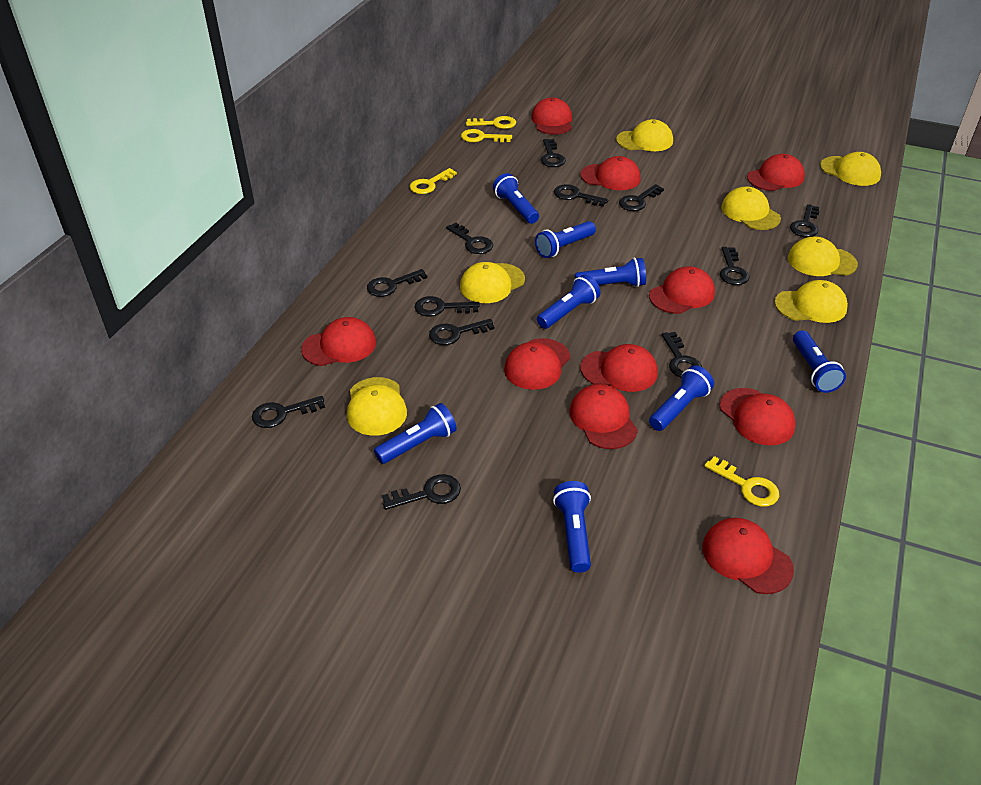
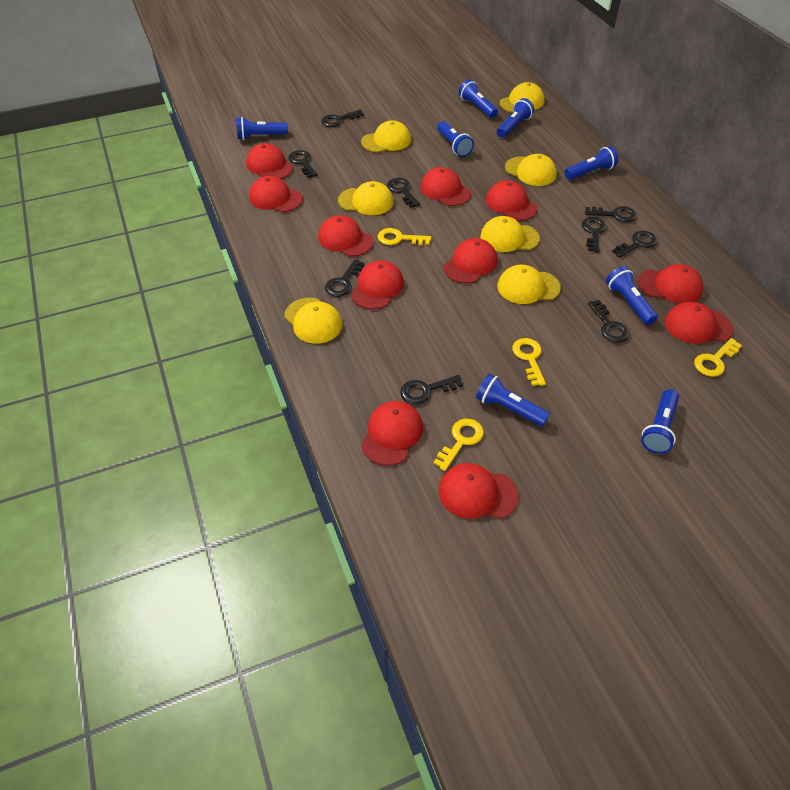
black key: 12 -> 9
red cap: 10 -> 11

